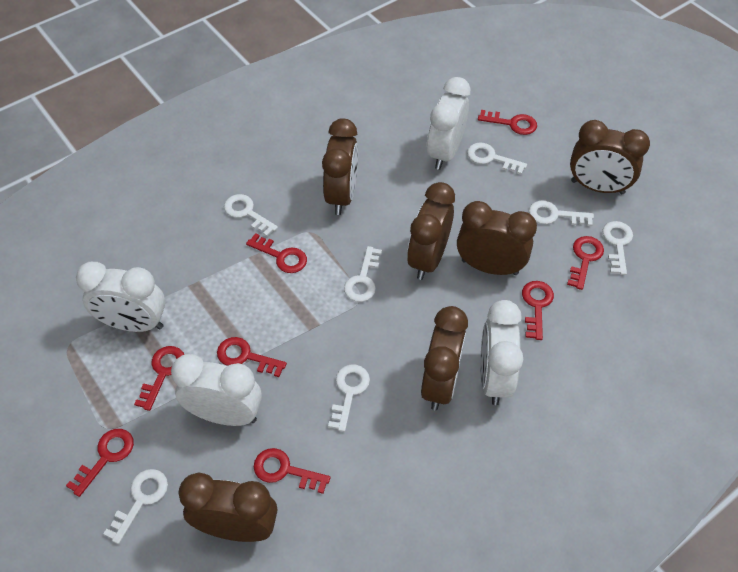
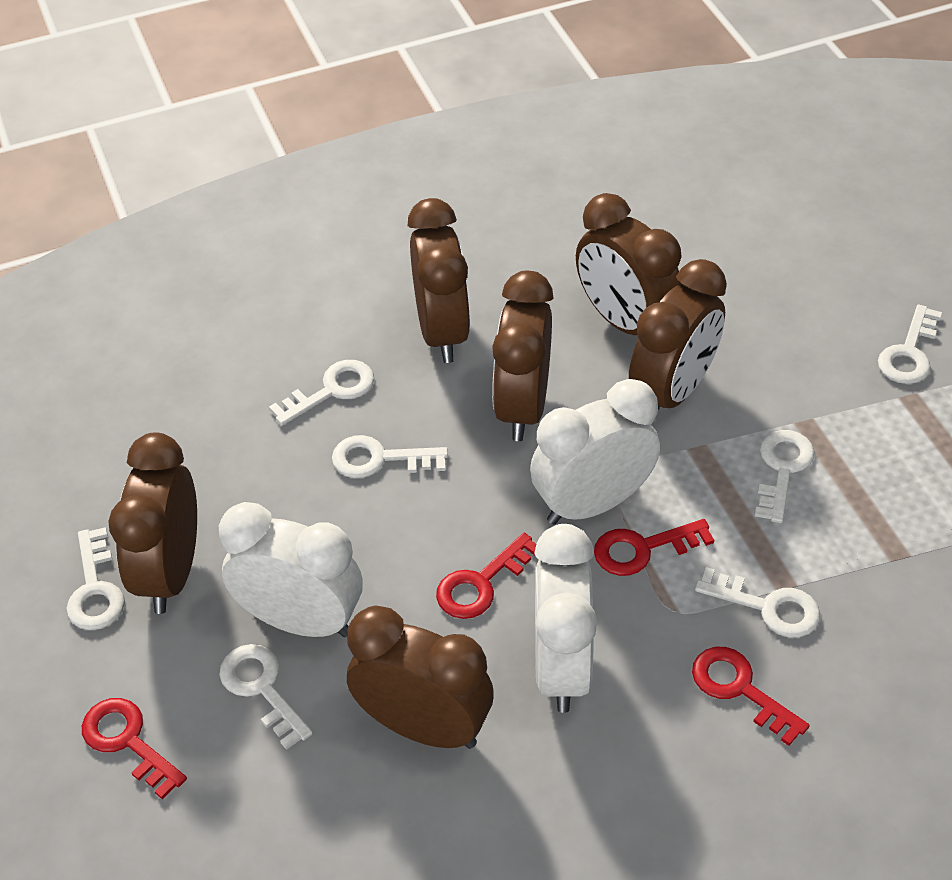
red key: 8 -> 4
white clock: 4 -> 3

